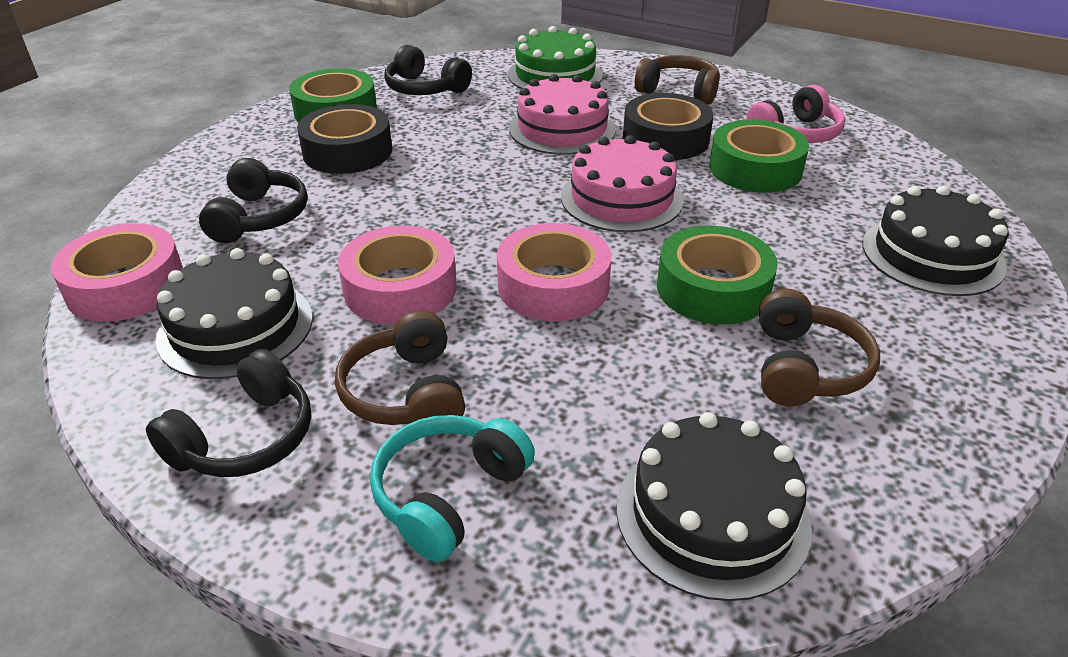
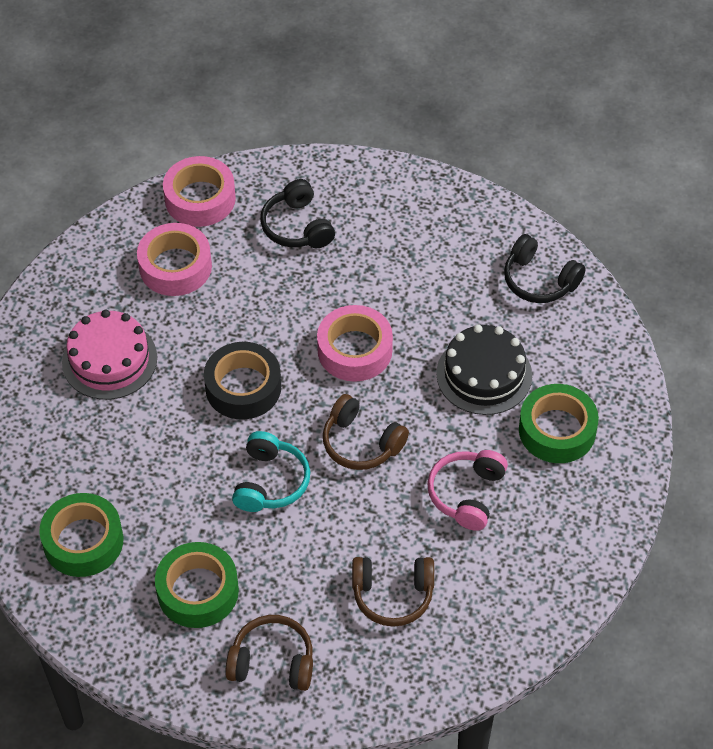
black cake: 3 -> 1
black headphones: 3 -> 2
black tape: 2 -> 1
green cake: 1 -> 0
pink cake: 2 -> 1

